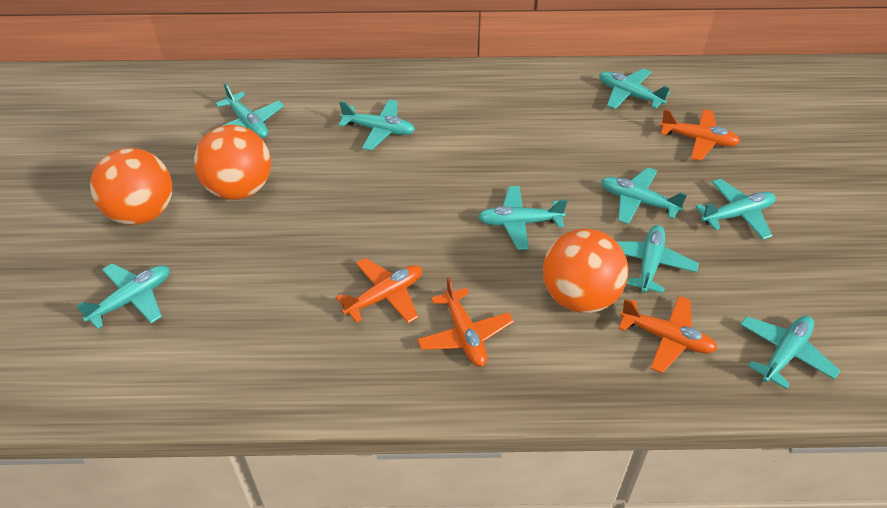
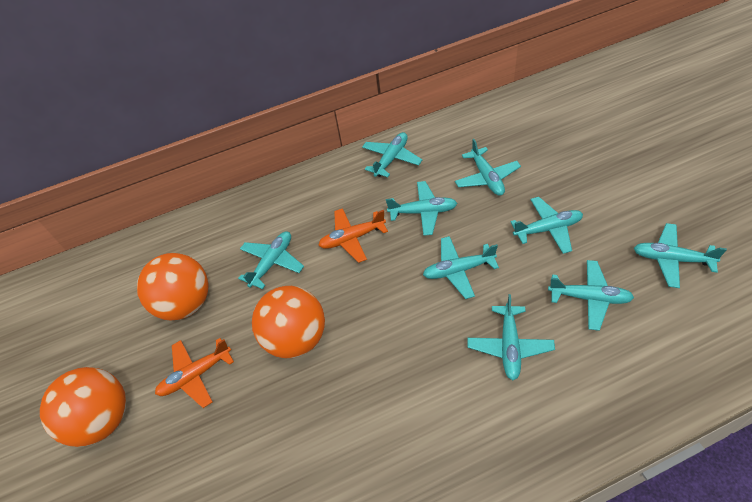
orange plane: 4 -> 2

